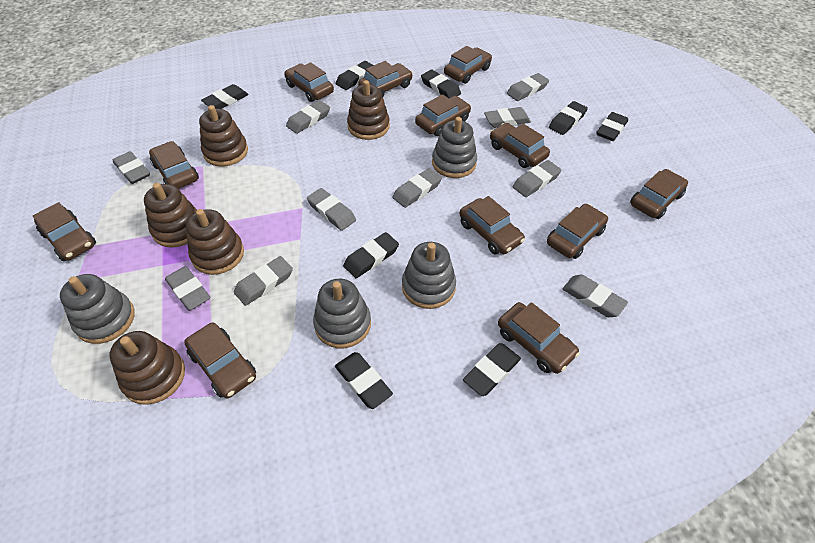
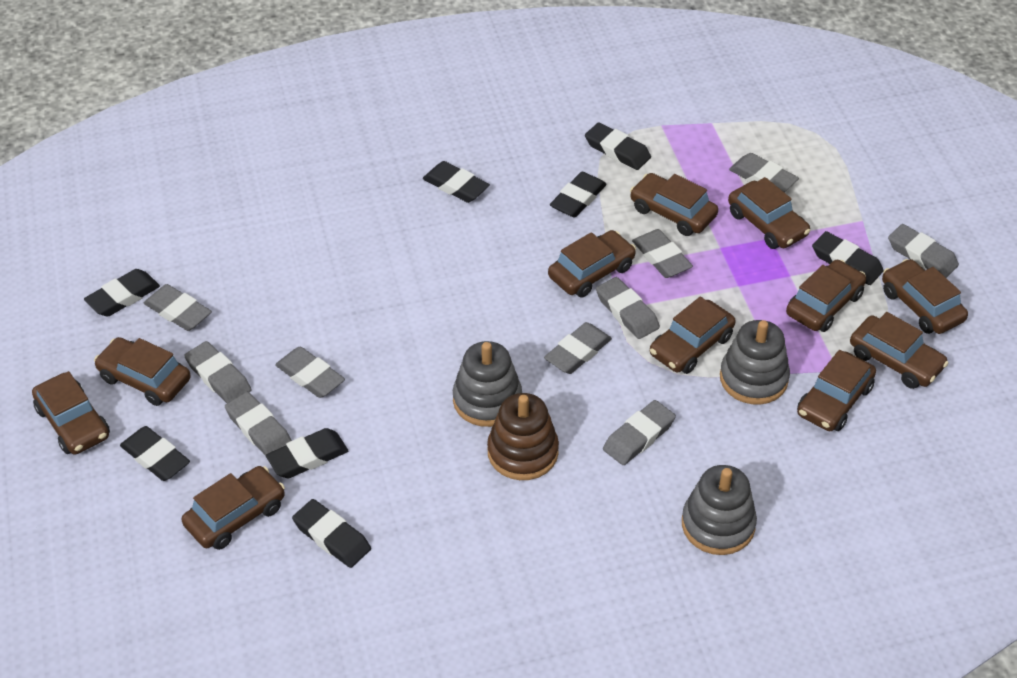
brown car: 12 -> 11
brown stacking toy: 5 -> 1
grey stacking toy: 4 -> 3

